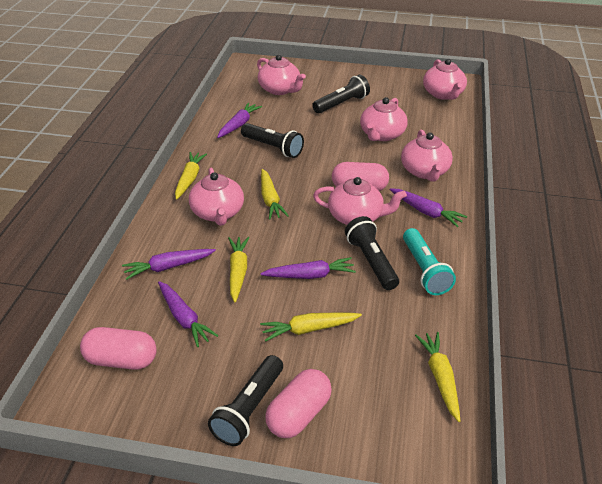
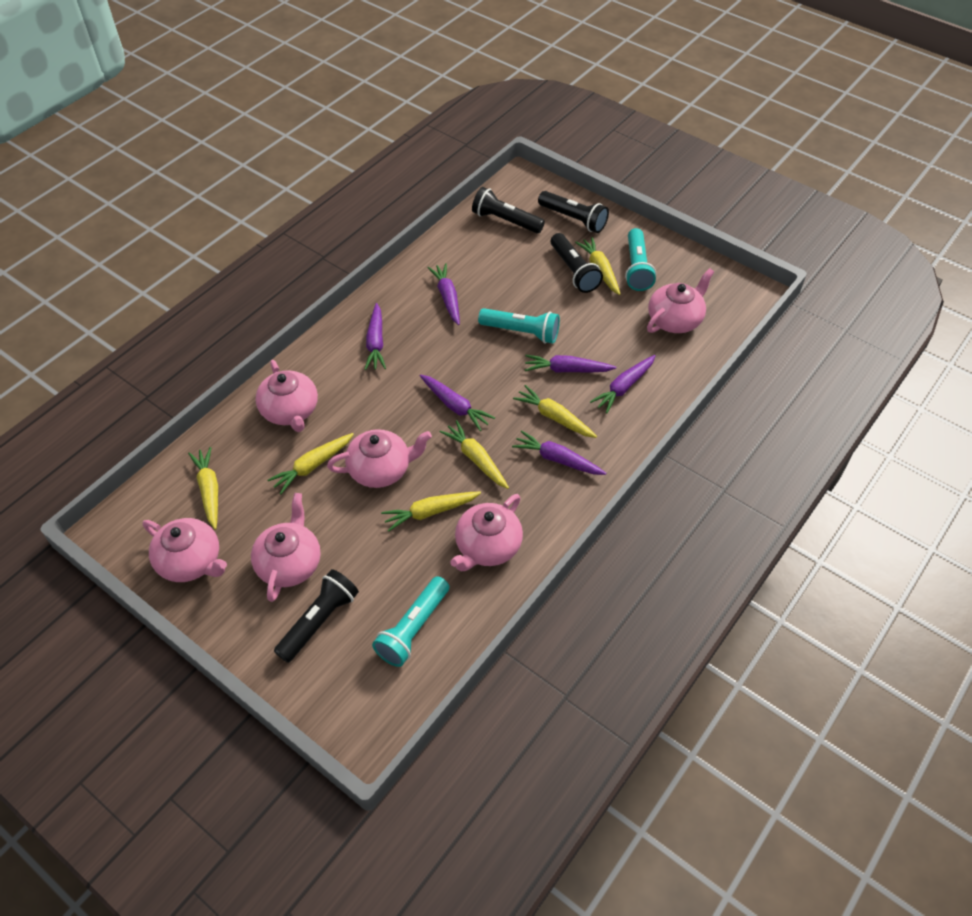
pink capsule: 3 -> 0
purple carrot: 5 -> 6
turquoise flashlight: 1 -> 3
yellow carrot: 5 -> 6

